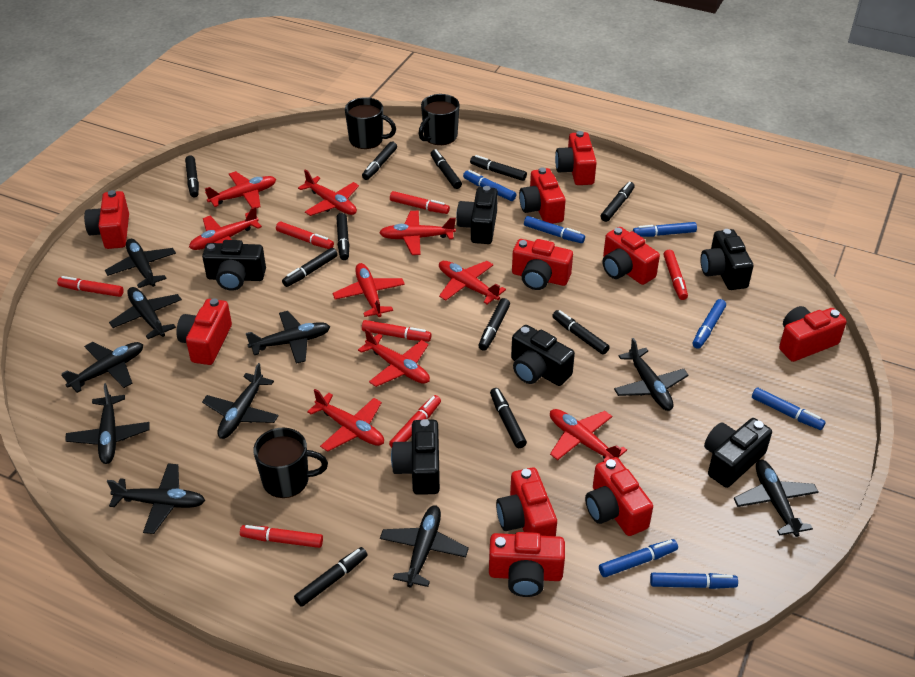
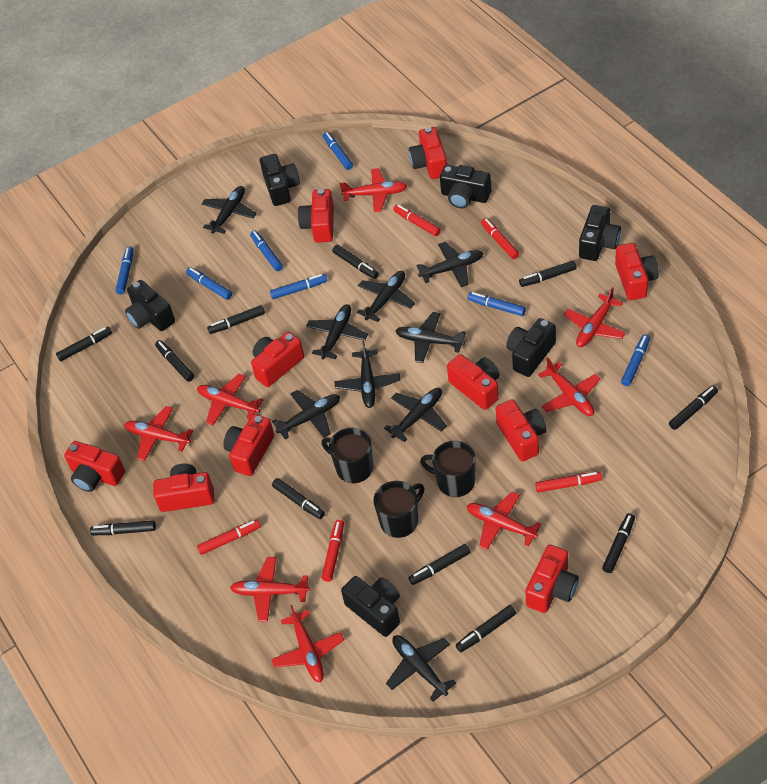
black plane: 10 -> 9
red marker: 7 -> 5
red plane: 9 -> 8

